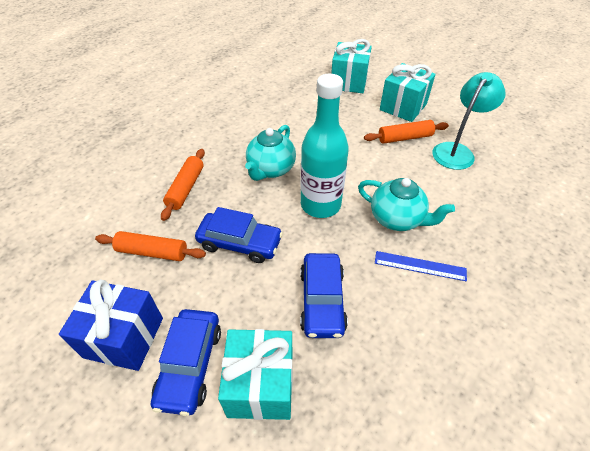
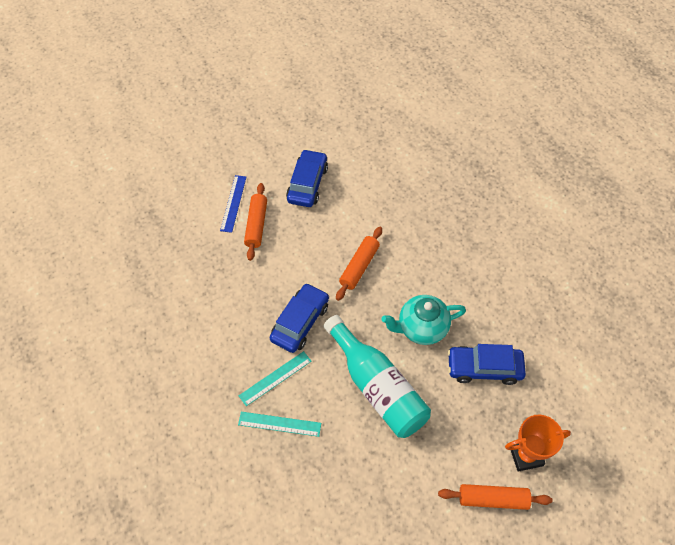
blue gift: 1 -> 0
orange trophy: 0 -> 1
turquoise gift: 3 -> 0
turquoise lamp: 1 -> 0
turquoise ruler: 0 -> 2
turquoise teapot: 2 -> 1

